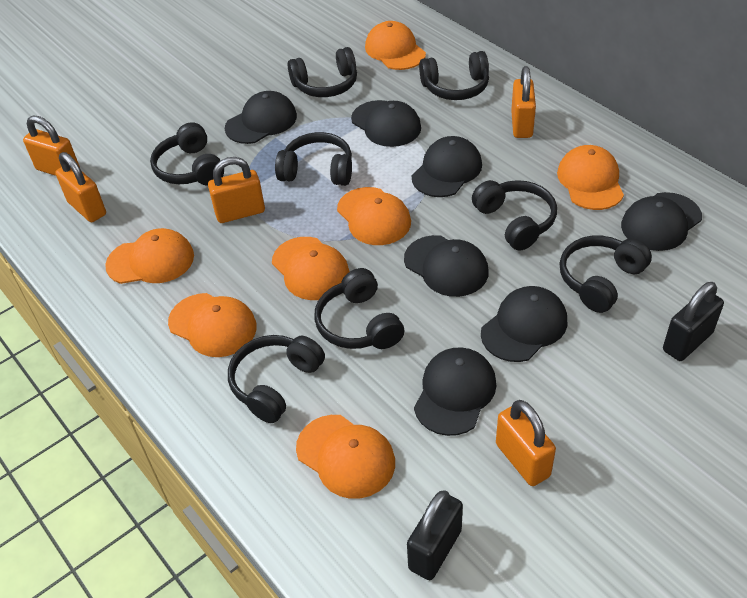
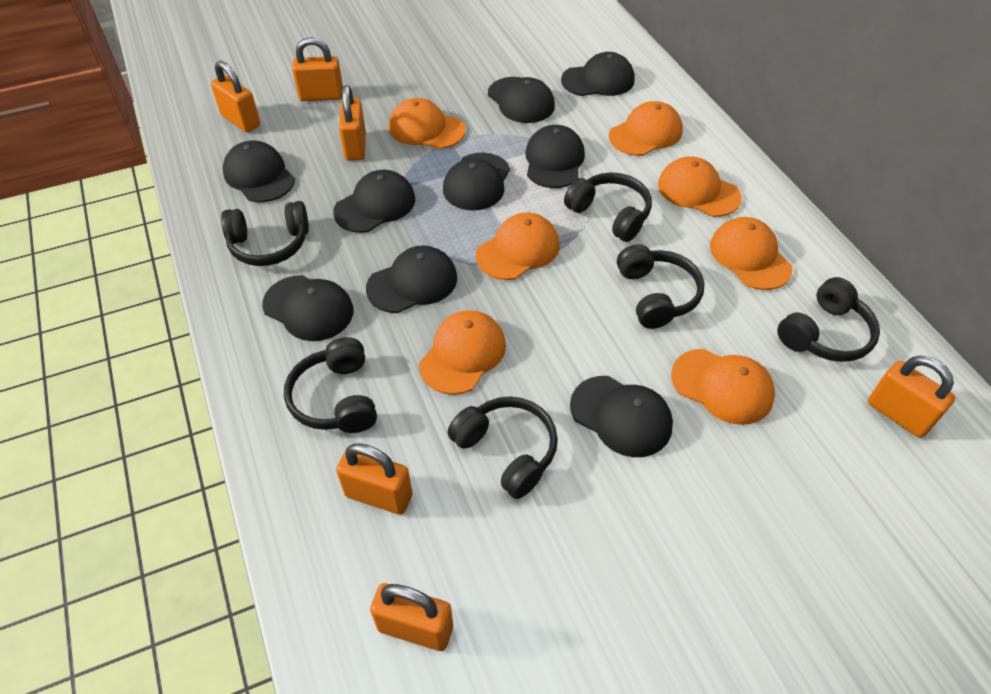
black cap: 7 -> 9
black headphones: 8 -> 6
black padlock: 2 -> 0
orange padlock: 5 -> 6

